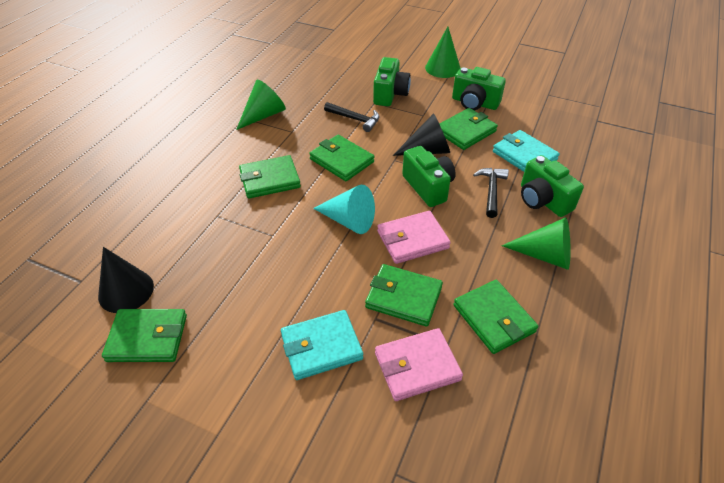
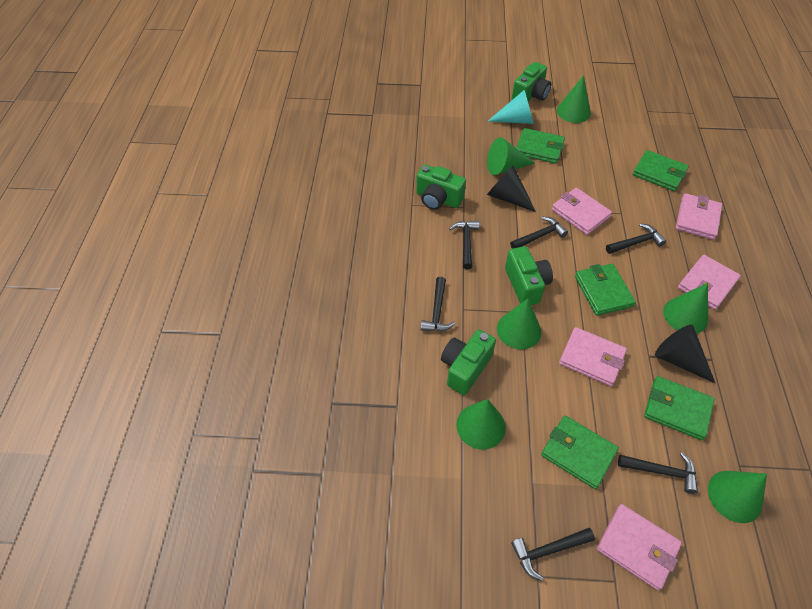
black hammer: 2 -> 6
green cone: 3 -> 6
green wallet: 6 -> 5
pink wallet: 2 -> 5
turquoise wallet: 2 -> 0

